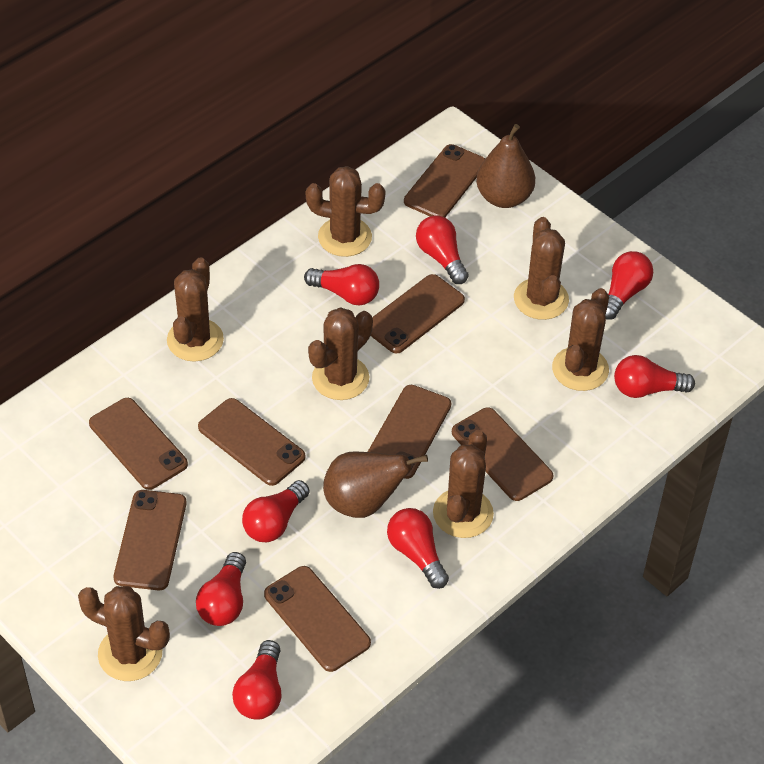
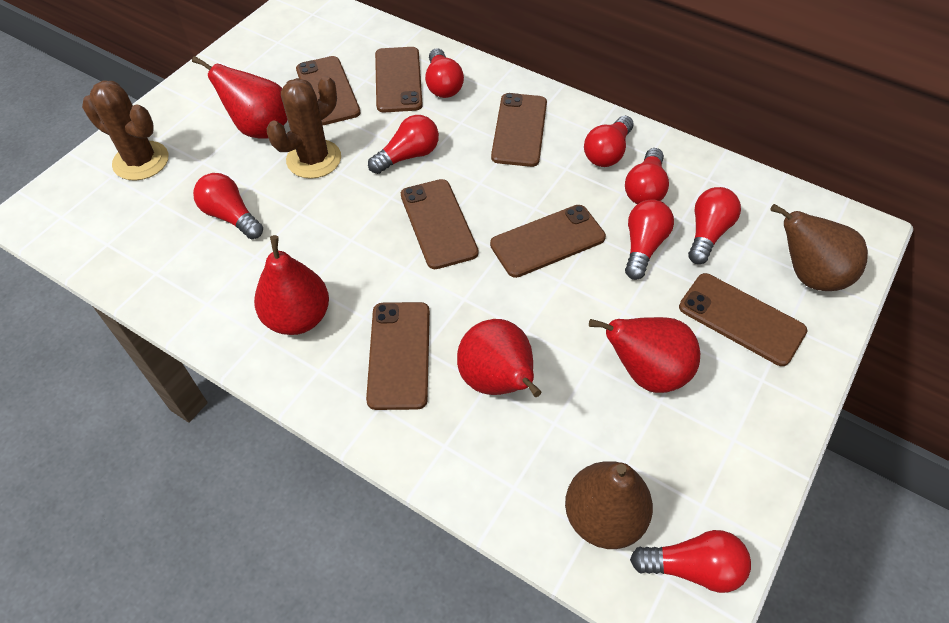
brown cactus: 7 -> 2
brown phone: 8 -> 7
red pear: 0 -> 4

